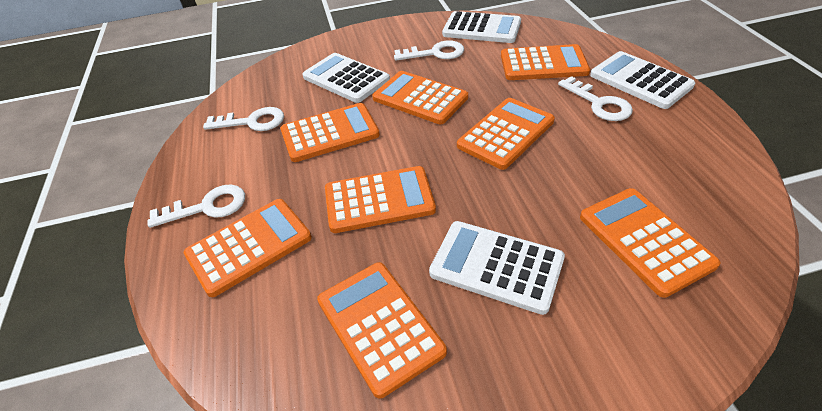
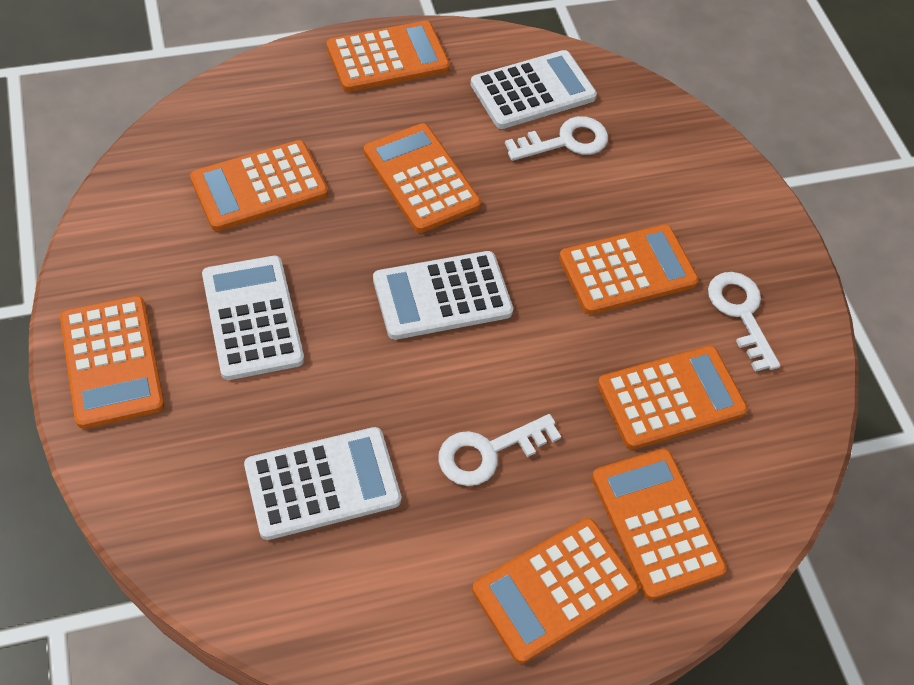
white key: 4 -> 3

